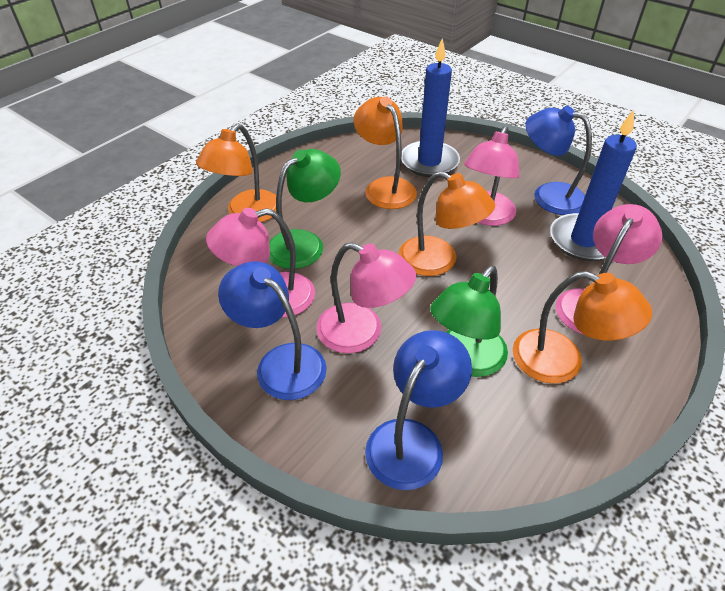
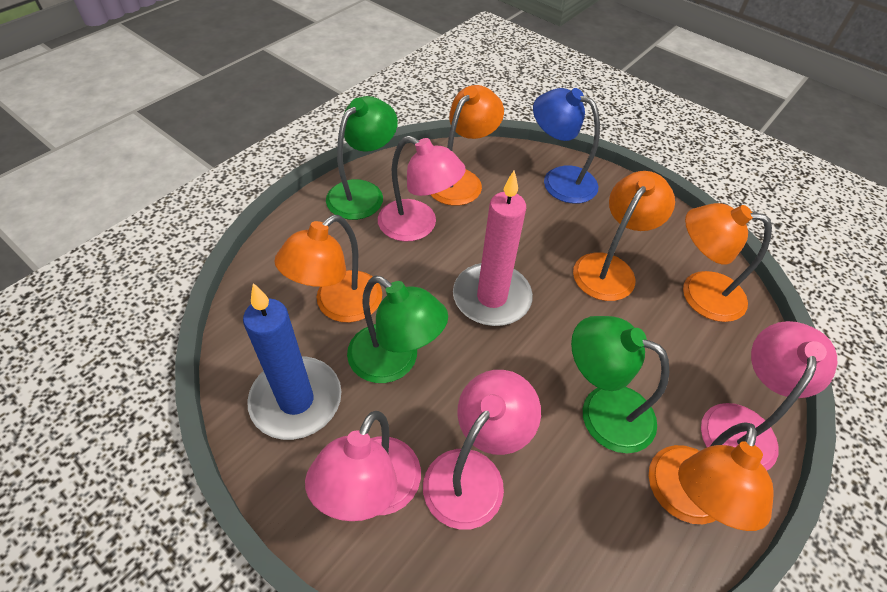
blue candle: 2 -> 1
blue lamp: 3 -> 1
green lamp: 2 -> 3
orange lamp: 4 -> 5
pink candle: 0 -> 1

